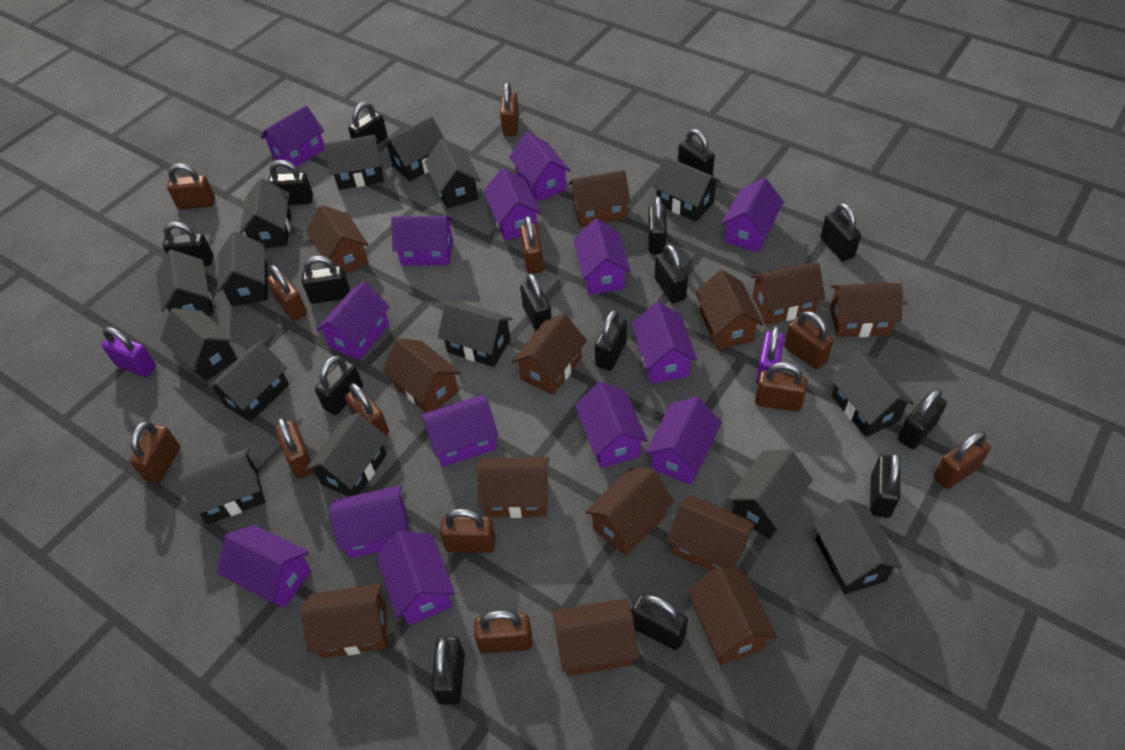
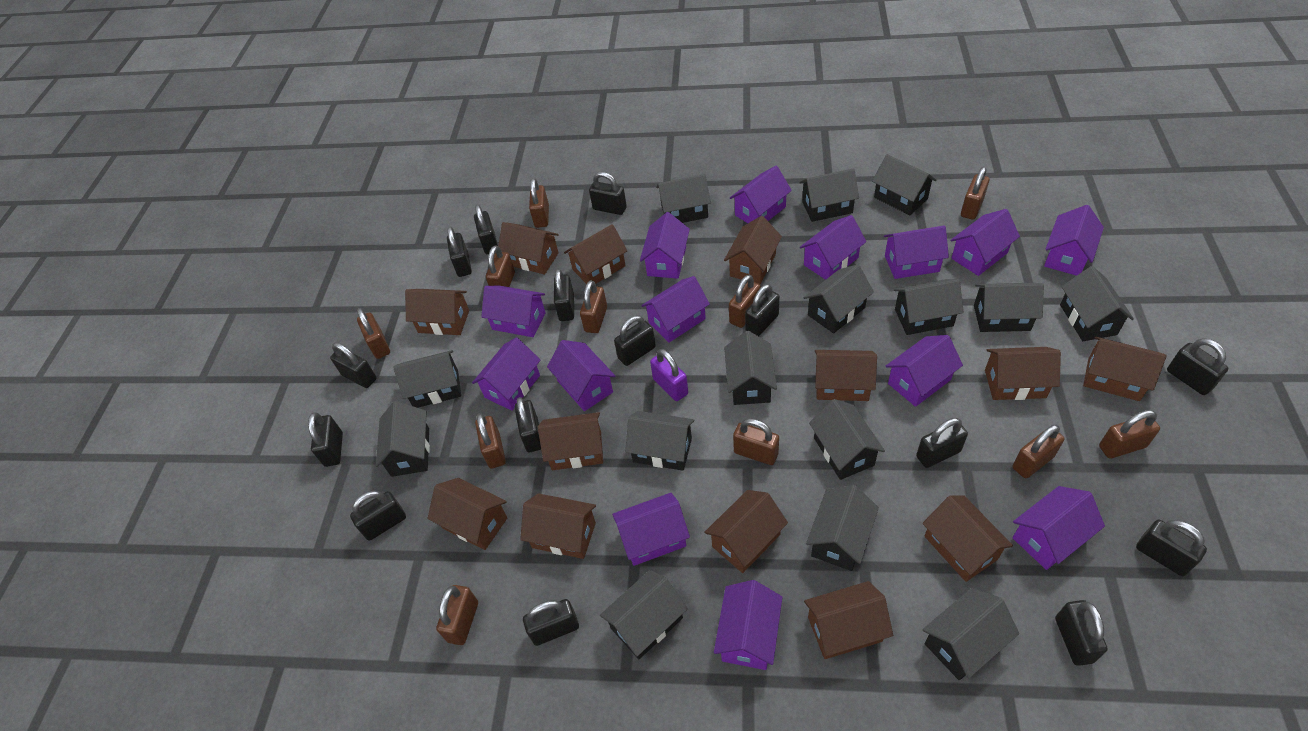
brown padlock: 12 -> 11
purple padlock: 2 -> 1

